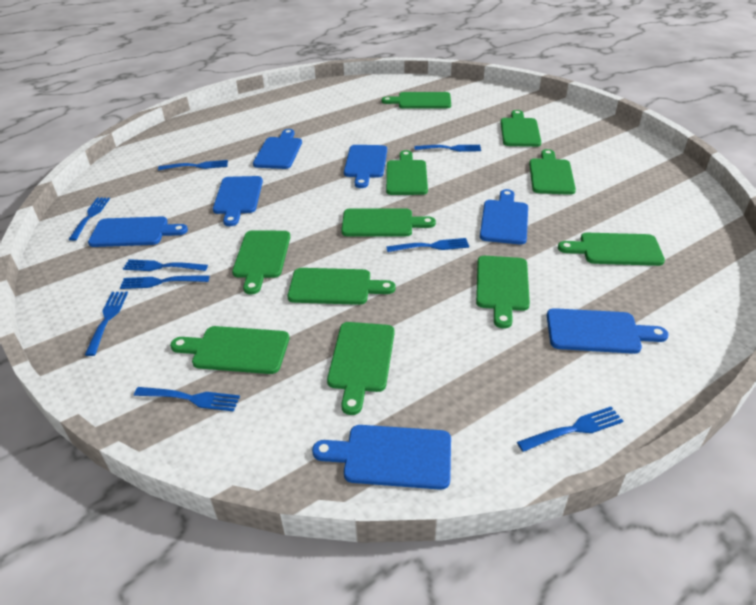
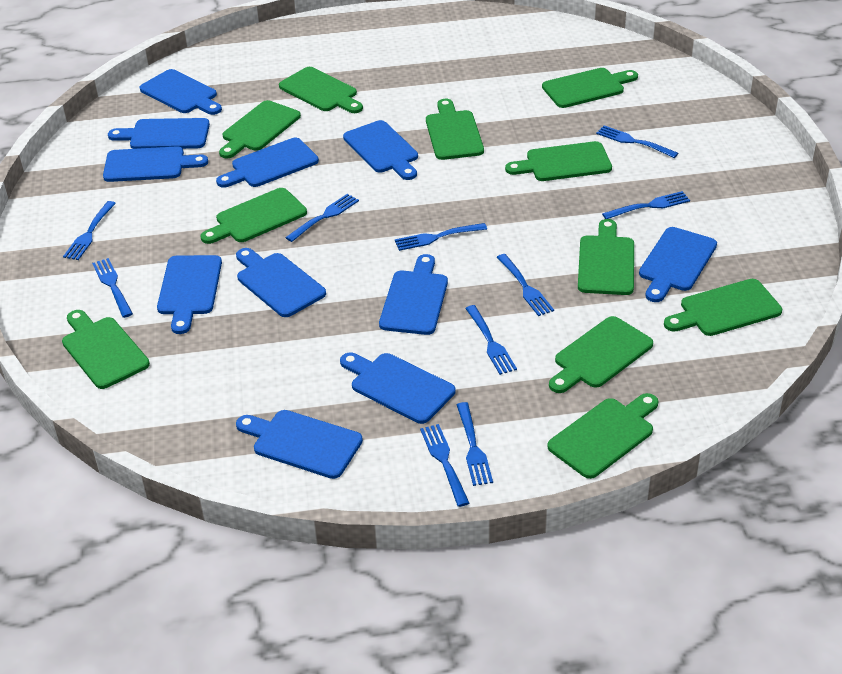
blue cutting board: 7 -> 11
blue fork: 9 -> 10

